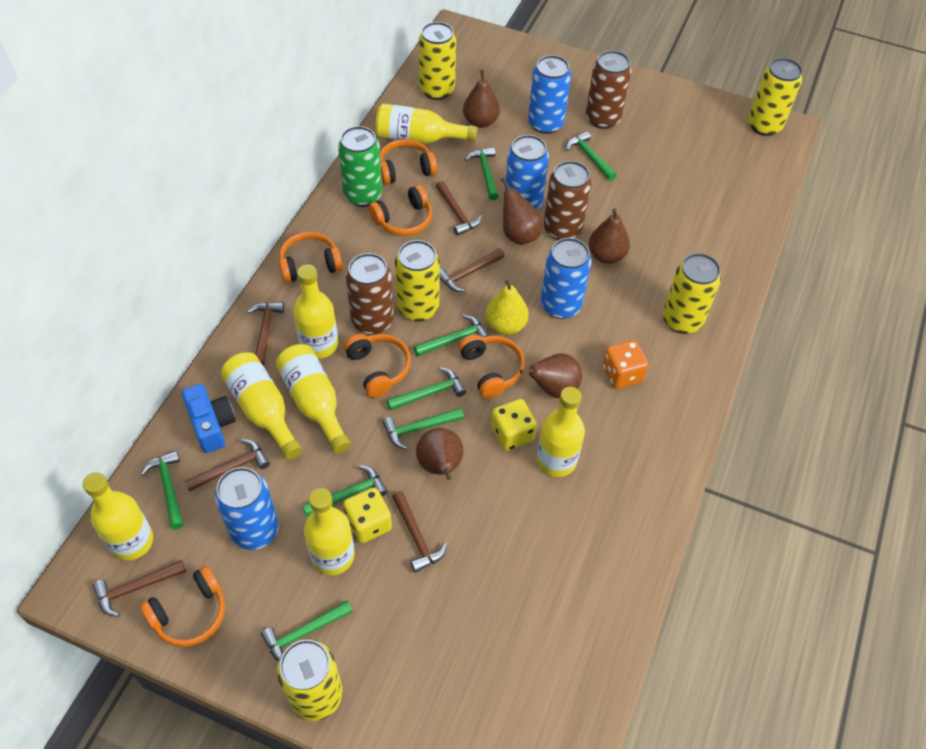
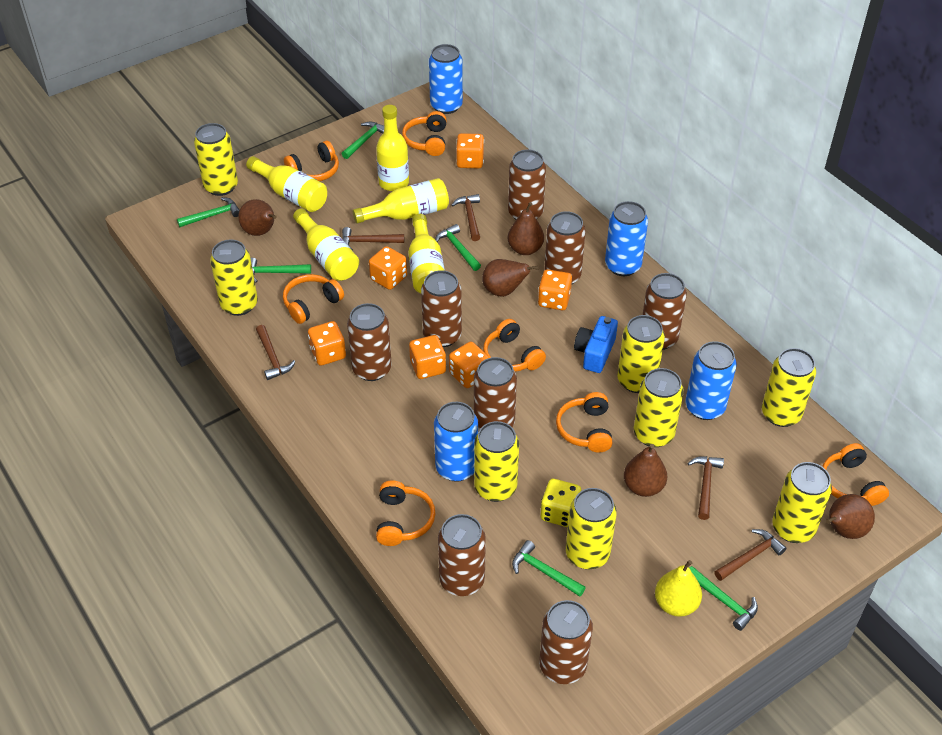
brown can: 3 -> 8
brown hammer: 6 -> 5
green can: 1 -> 0
green hammer: 8 -> 6
orange dice: 1 -> 6
orange headphones: 6 -> 7
yellow bottle: 7 -> 5
yellow can: 5 -> 8
yellow dice: 2 -> 1

